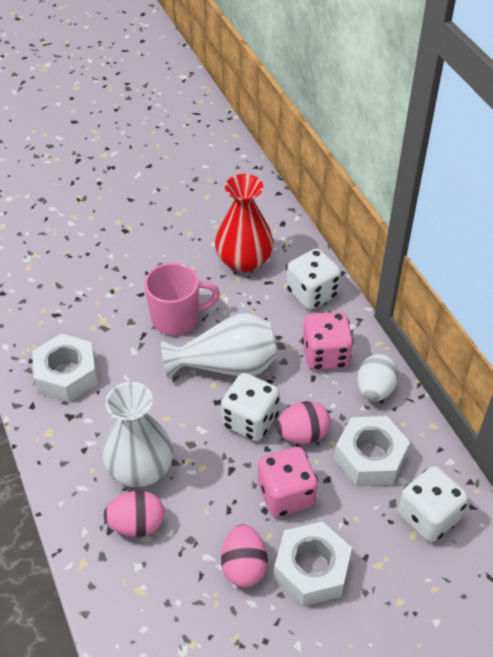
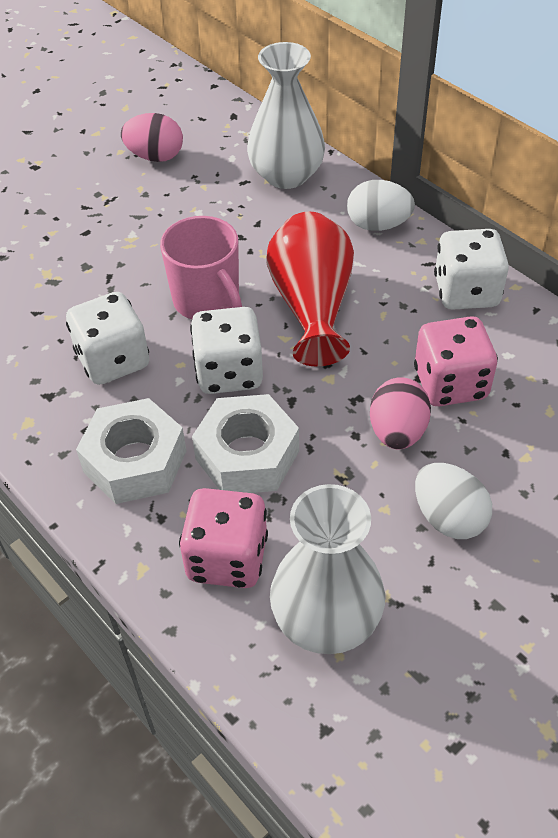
pink egg: 3 -> 2
white egg: 1 -> 2
white nut: 3 -> 2

